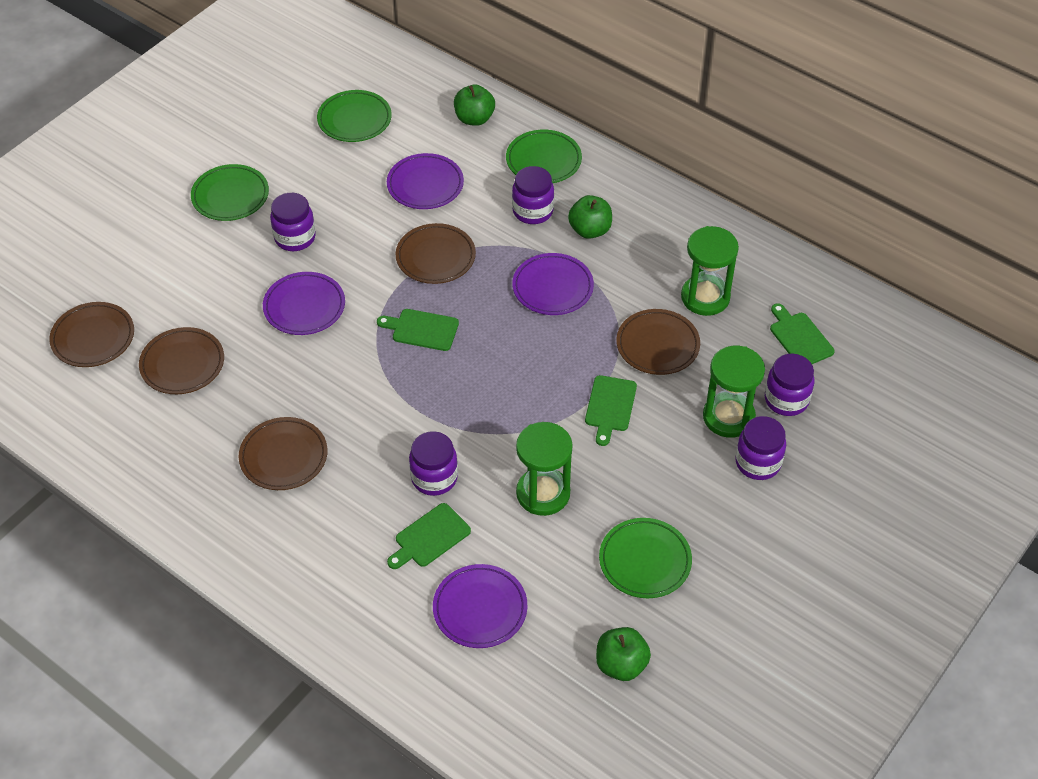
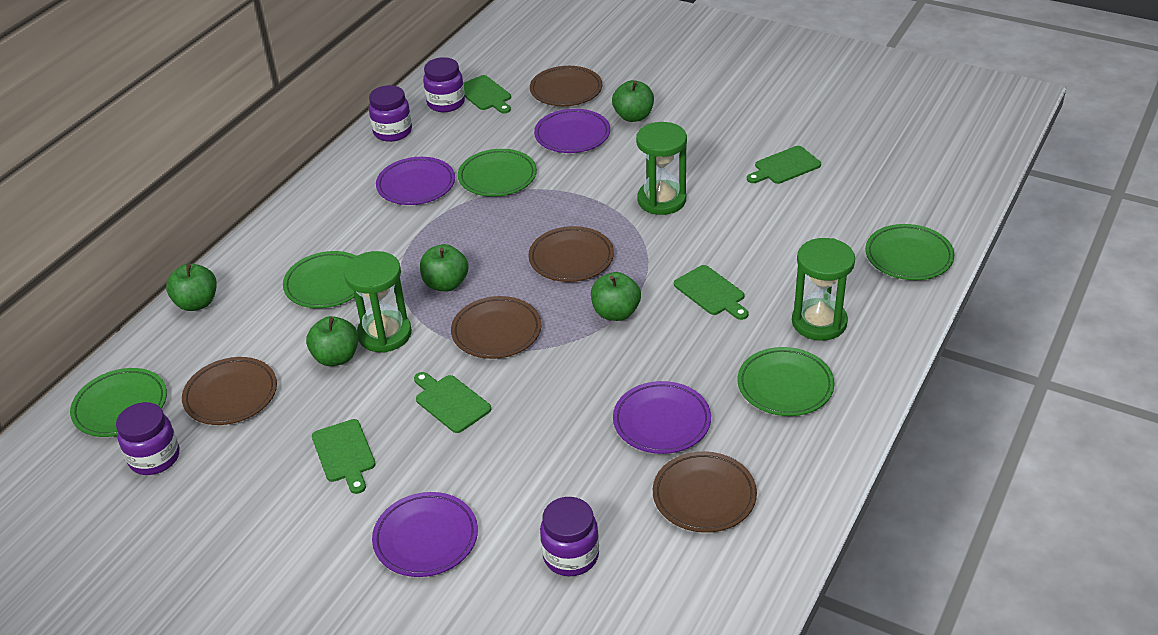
green apple: 3 -> 5
green cutting board: 4 -> 5
green plate: 4 -> 5
purple jar: 5 -> 4

